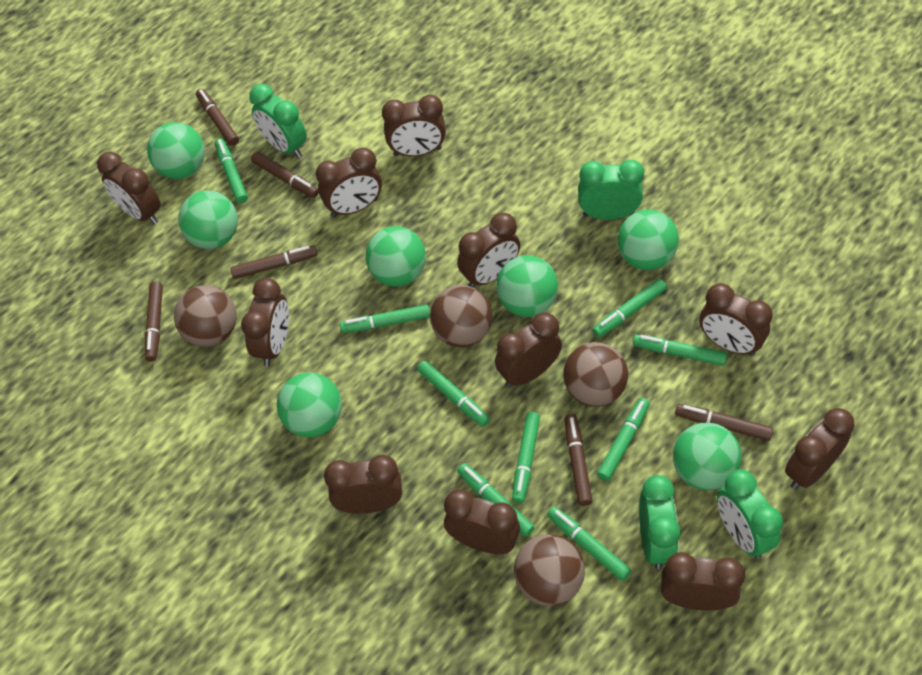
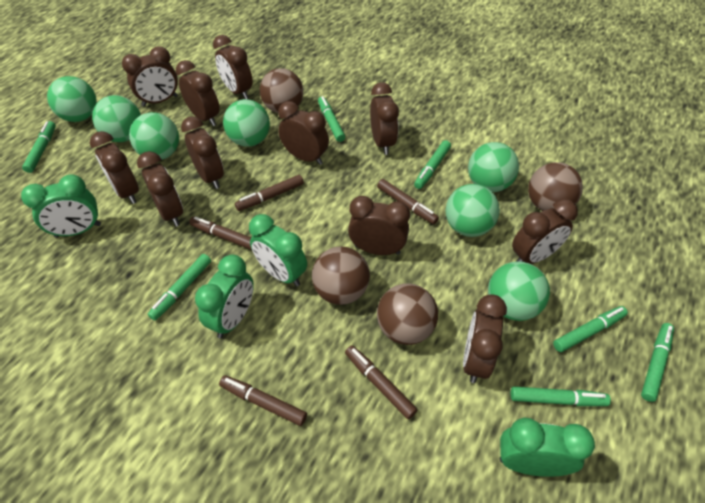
brown marker: 6 -> 5
green marker: 9 -> 7

